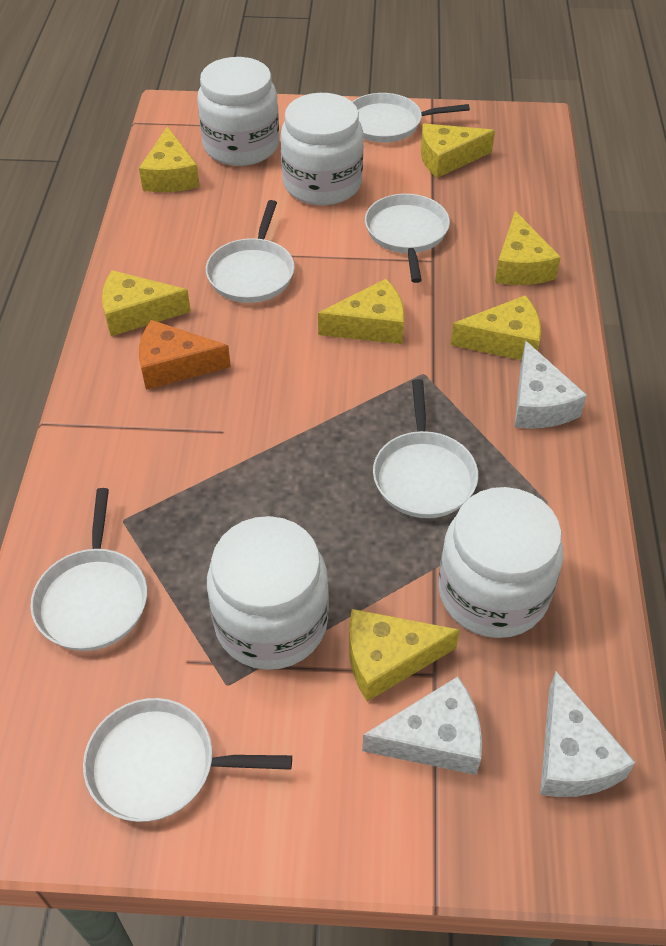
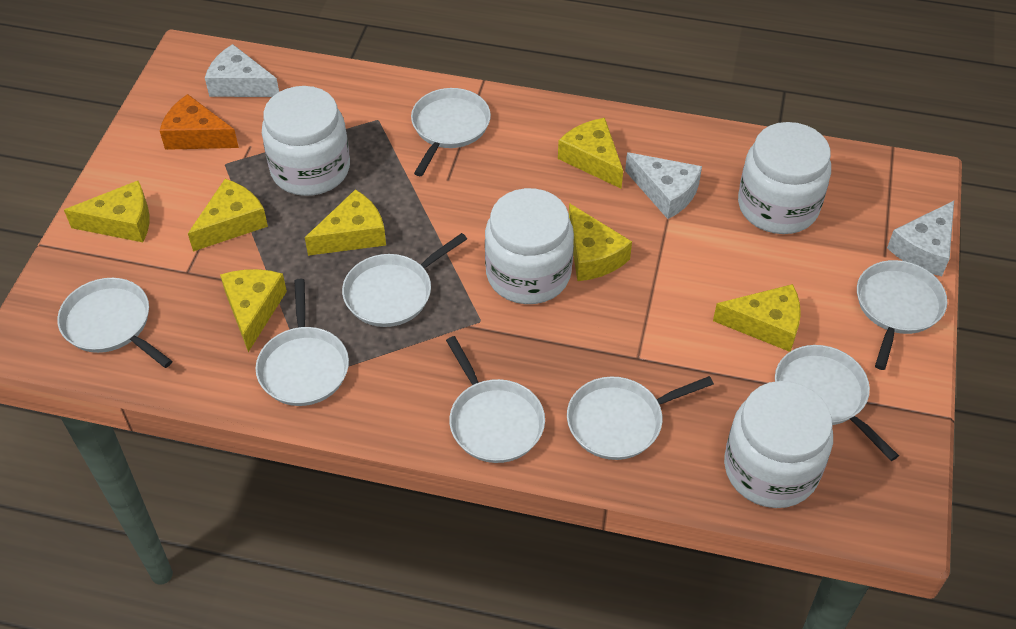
white pan: 6 -> 8

